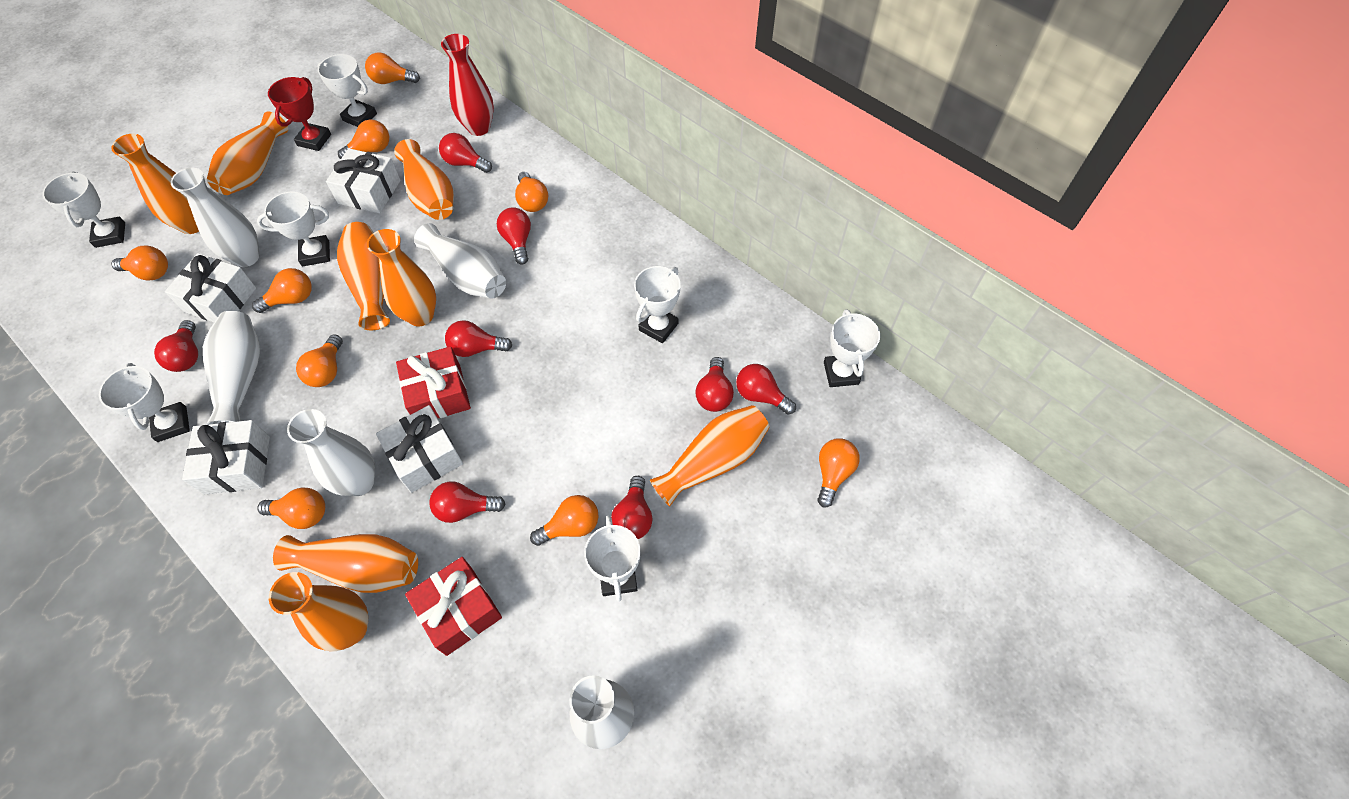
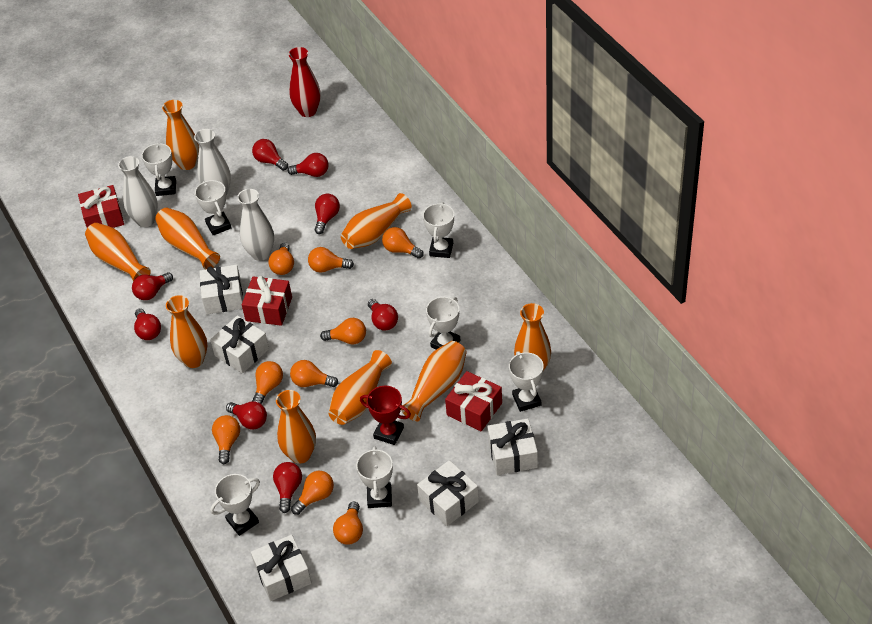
orange vase: 8 -> 9
red gift: 2 -> 3
white gift: 4 -> 5
white vase: 5 -> 3

